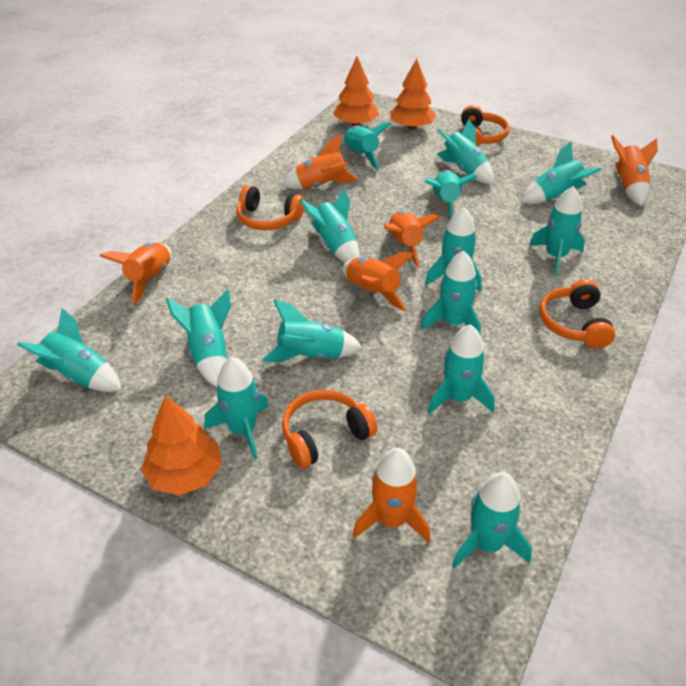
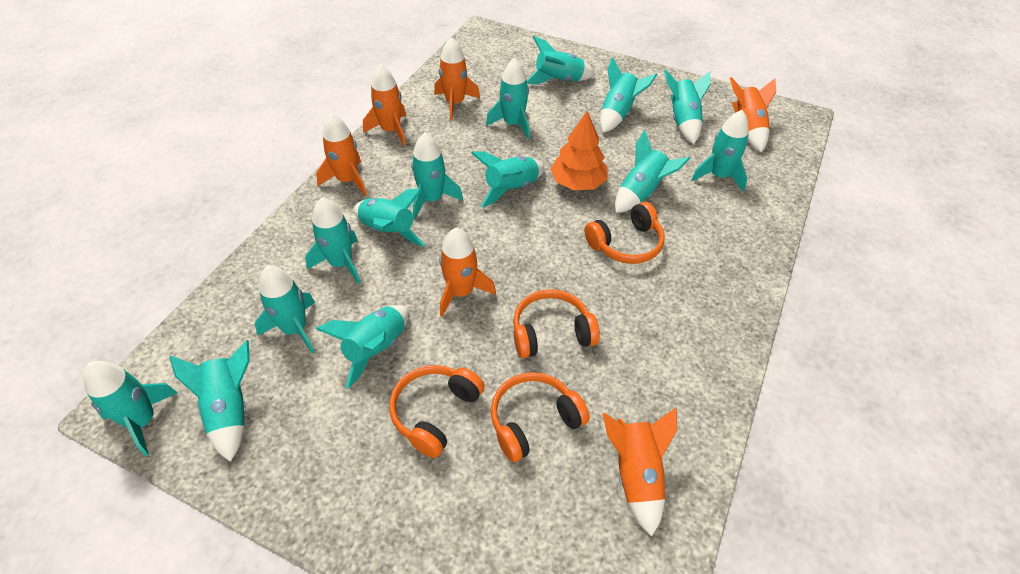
orange tree: 3 -> 1

